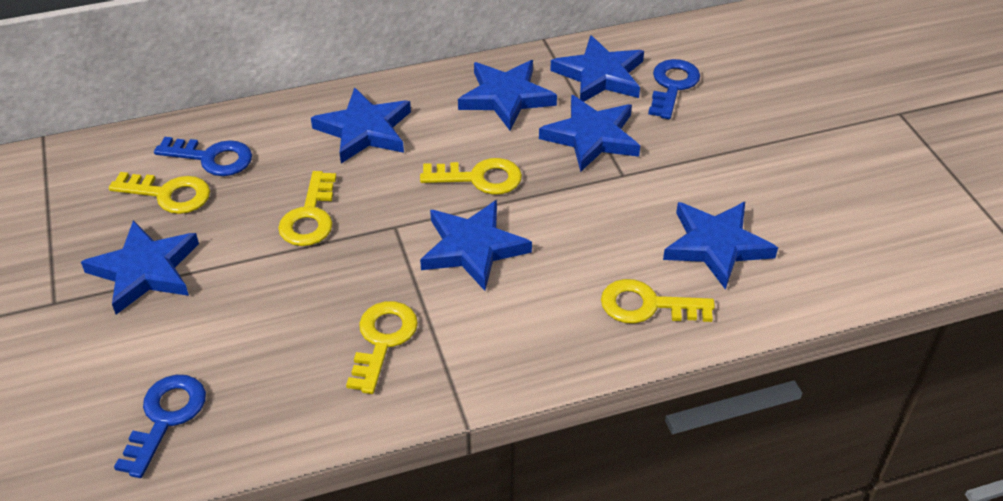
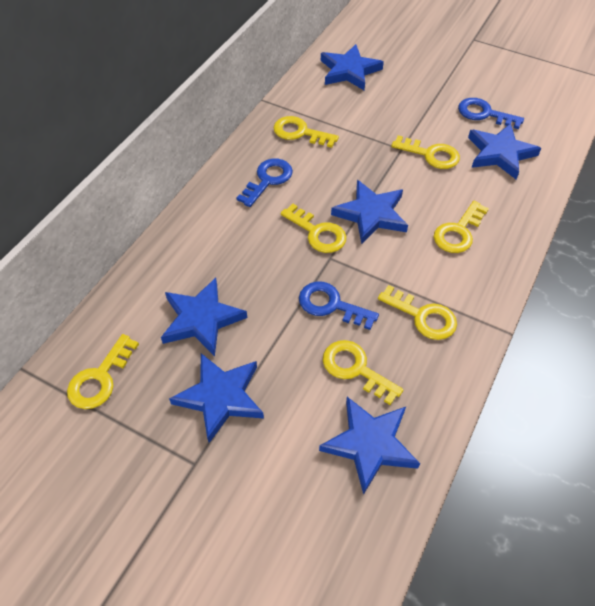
blue star: 7 -> 6
yellow key: 5 -> 7

